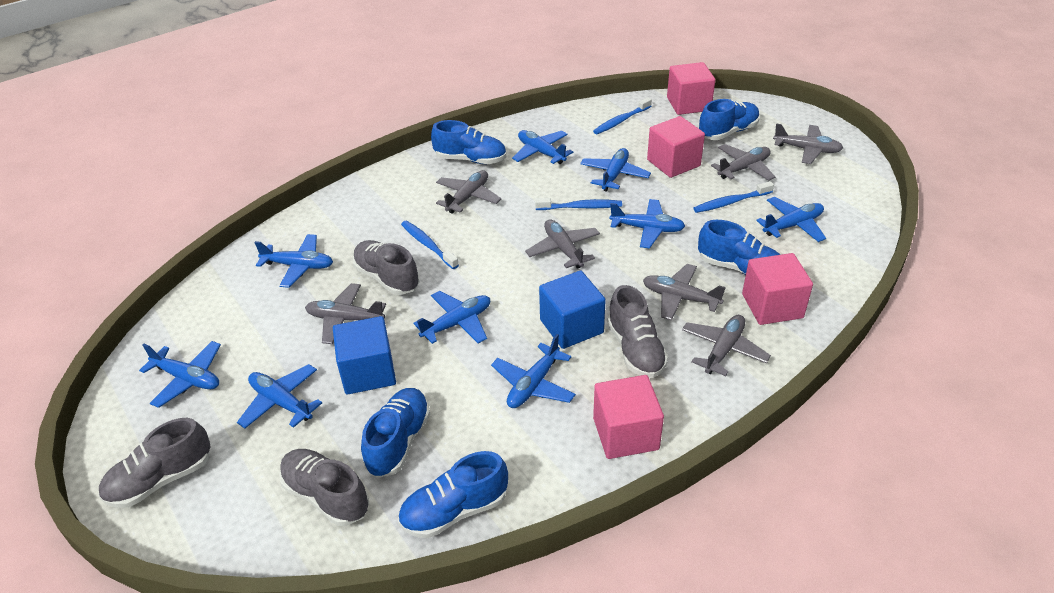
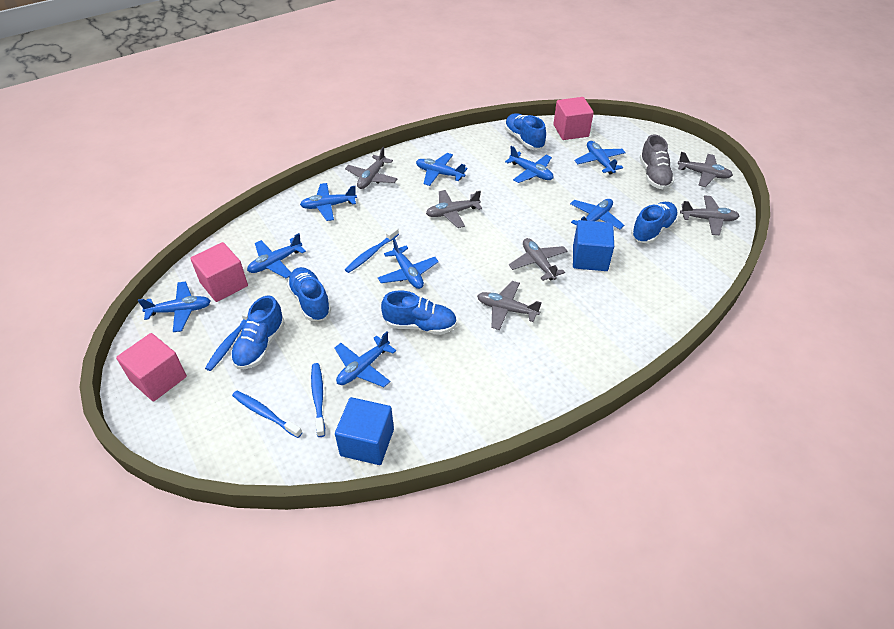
grey plane: 7 -> 6
grey shoe: 4 -> 1
pink cube: 4 -> 3

